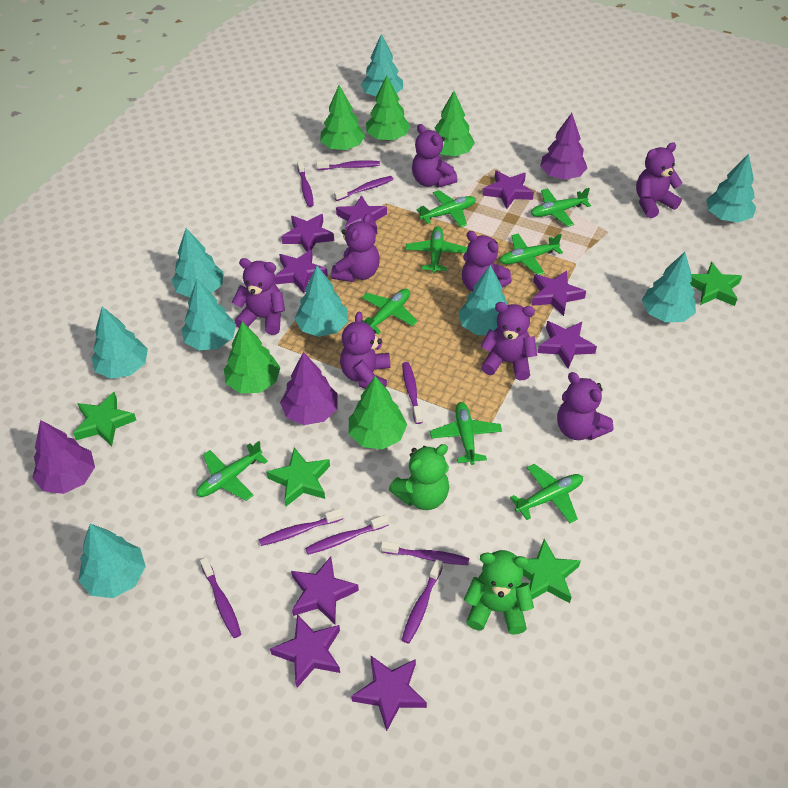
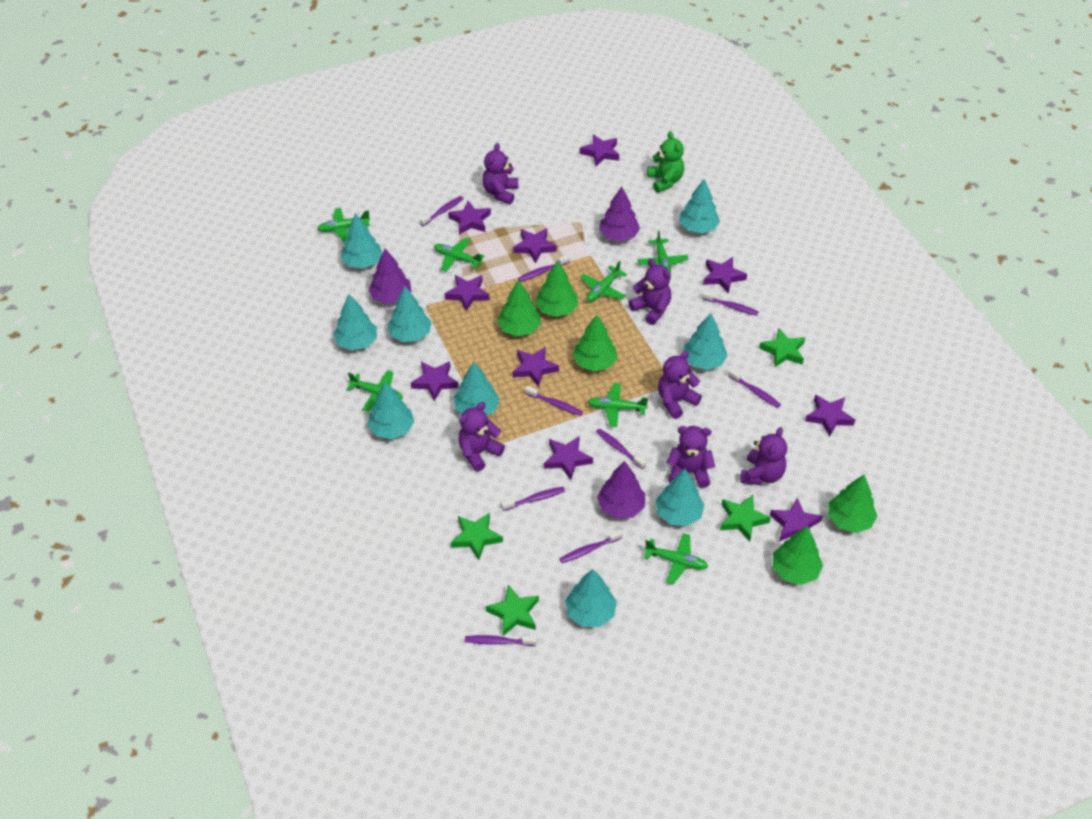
green plane: 8 -> 7
green teddy bear: 2 -> 1
purple star: 9 -> 10
purple teddy bear: 8 -> 6

